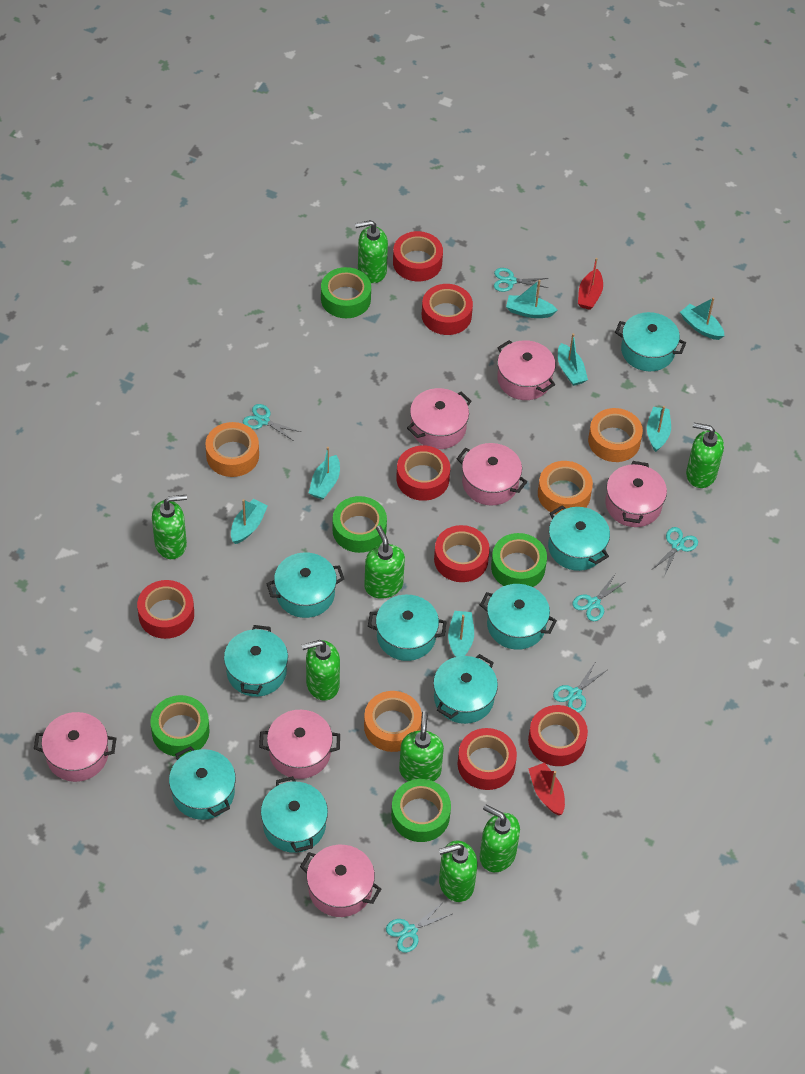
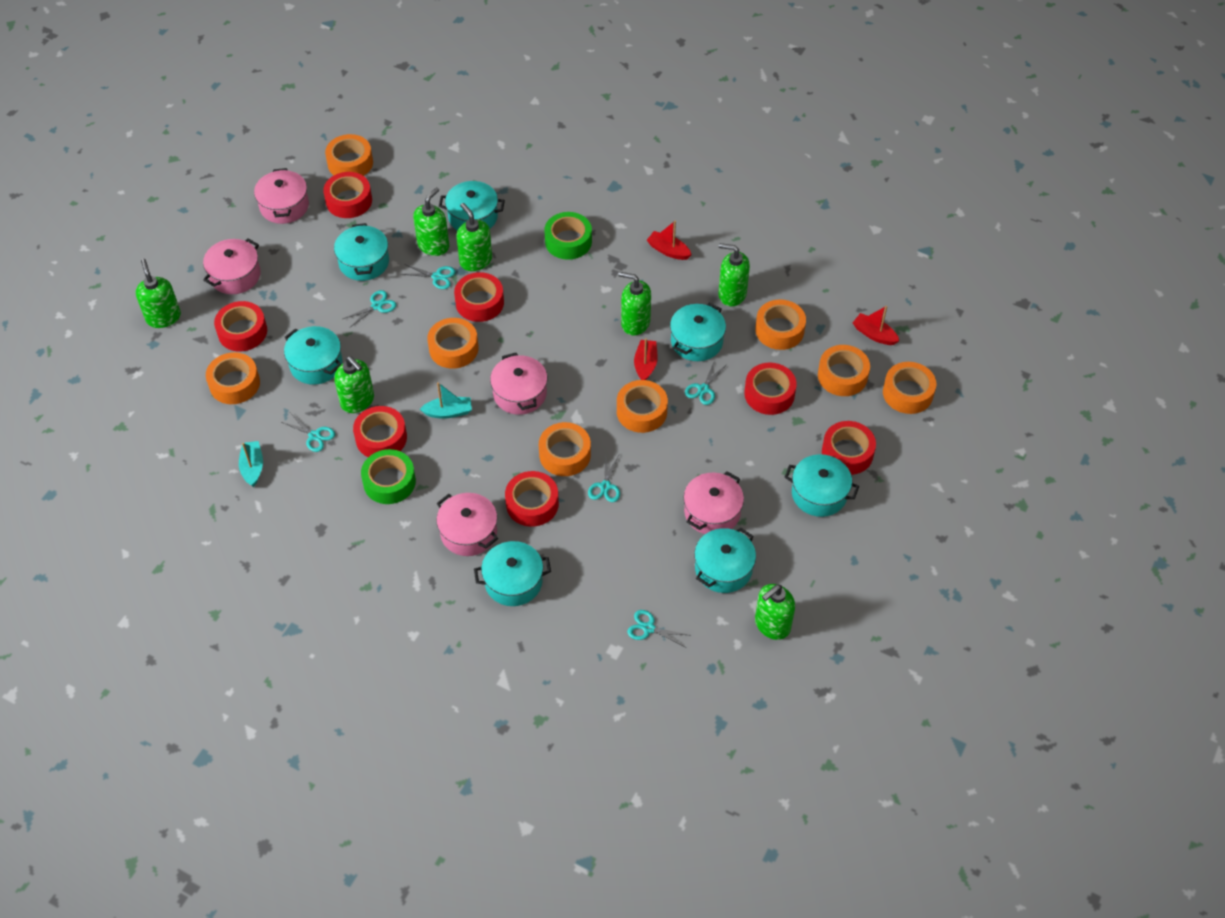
green soap dispenser: 8 -> 7
green tape: 5 -> 2
orange tape: 4 -> 8
pink pot: 7 -> 5
red boat: 2 -> 3
turquoise boat: 7 -> 2
turquoise pot: 9 -> 7

